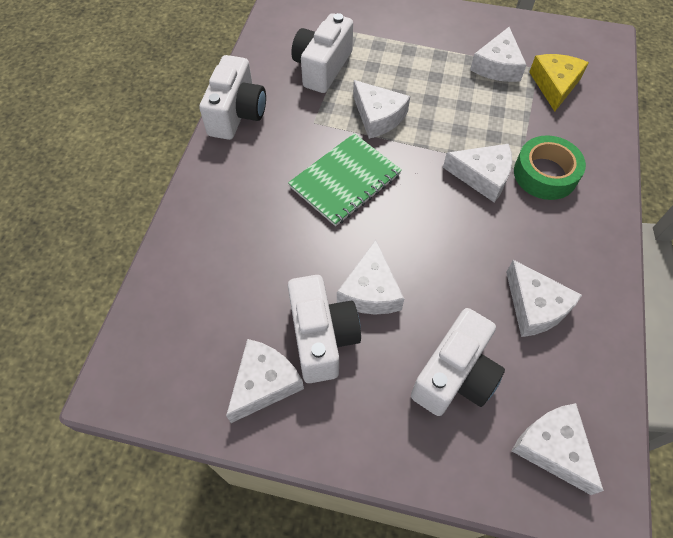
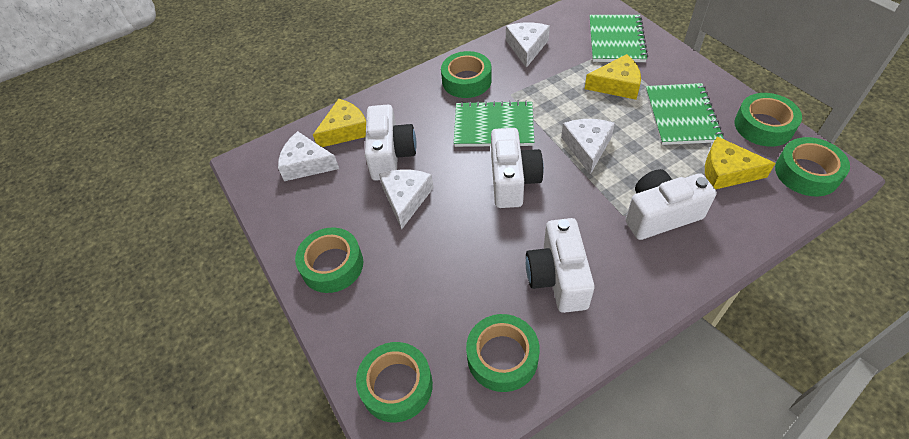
green notebook: 1 -> 3
green tape: 1 -> 6
white cheese: 7 -> 4
yellow cheese: 1 -> 3

